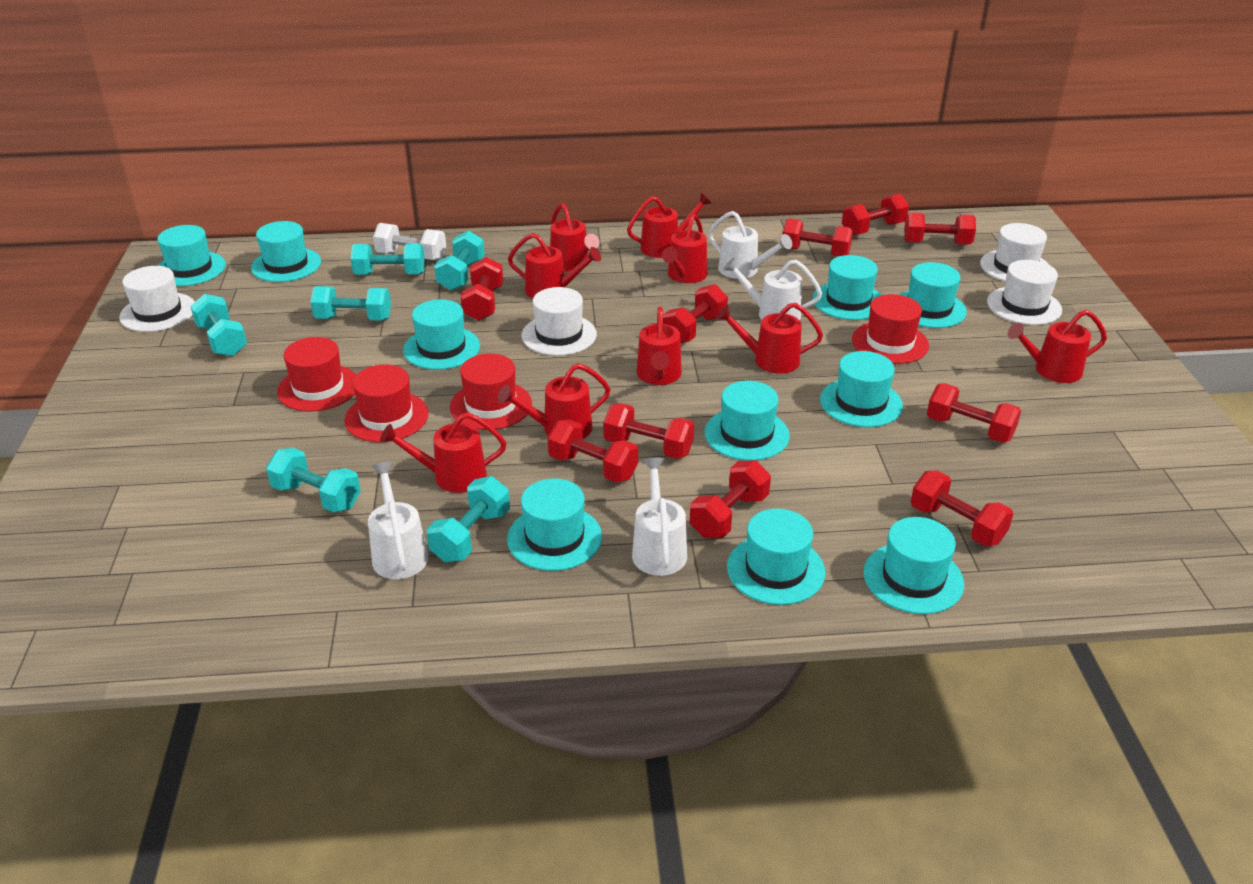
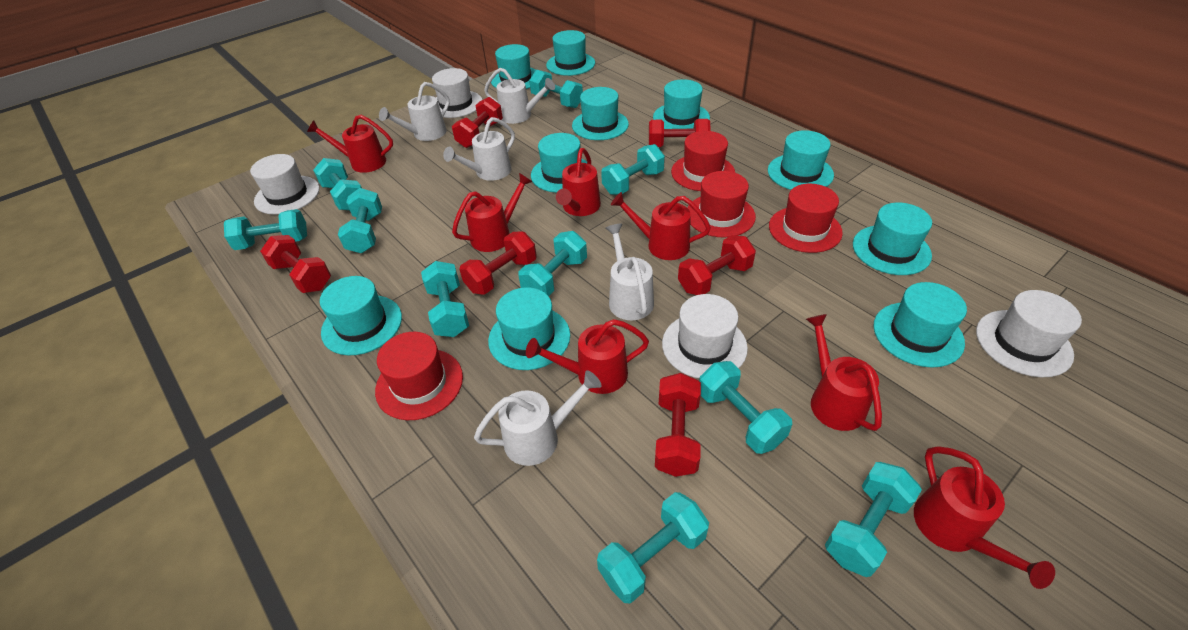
red dumbbell: 10 -> 6
red watering can: 9 -> 7
turquoise dumbbell: 6 -> 10
white dumbbell: 1 -> 0
white watering can: 4 -> 5

